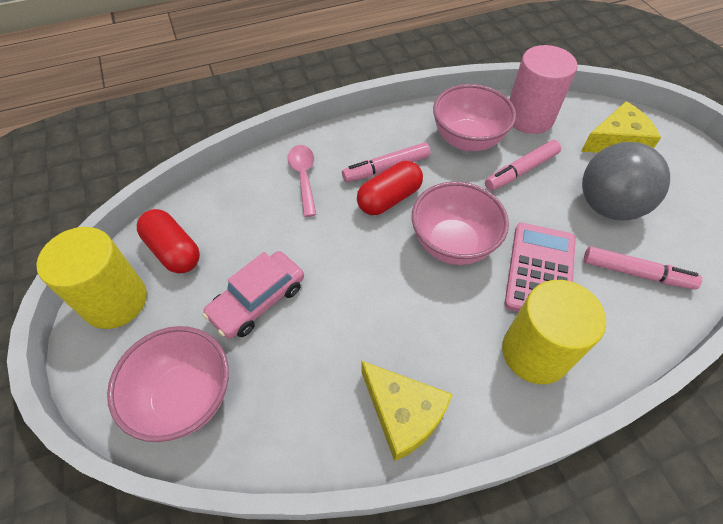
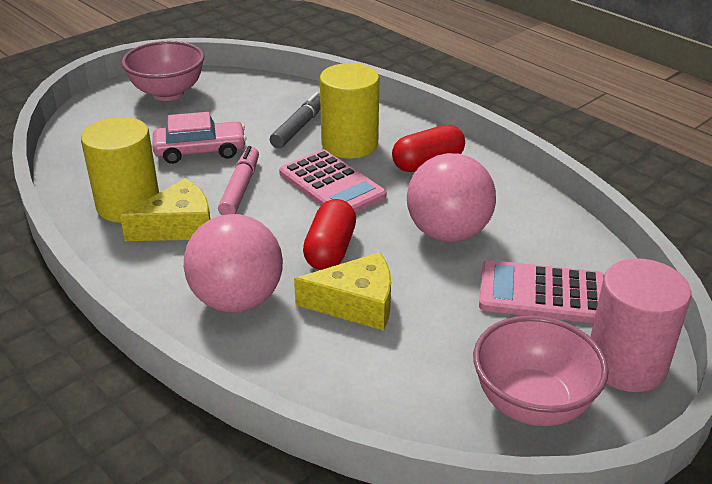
grey ball: 1 -> 0
grey marker: 0 -> 1
pink ball: 0 -> 2
pink bowl: 3 -> 2
pink calculator: 1 -> 2
pink marker: 3 -> 1
pink spoon: 1 -> 0

